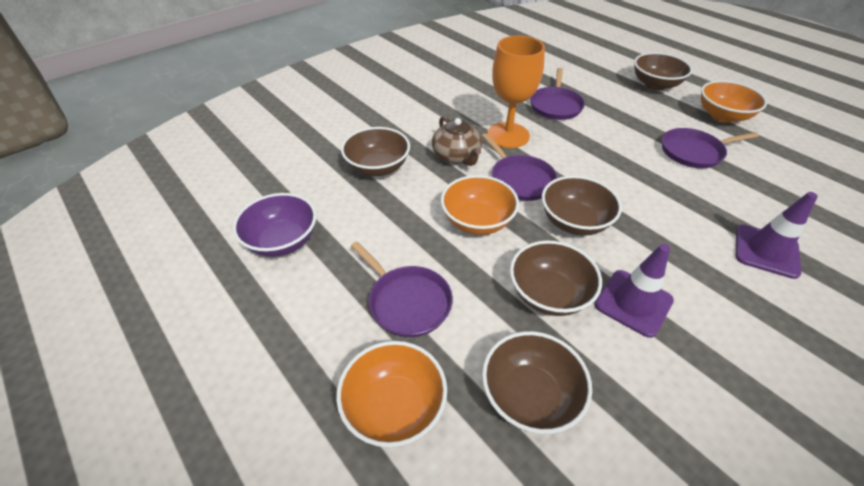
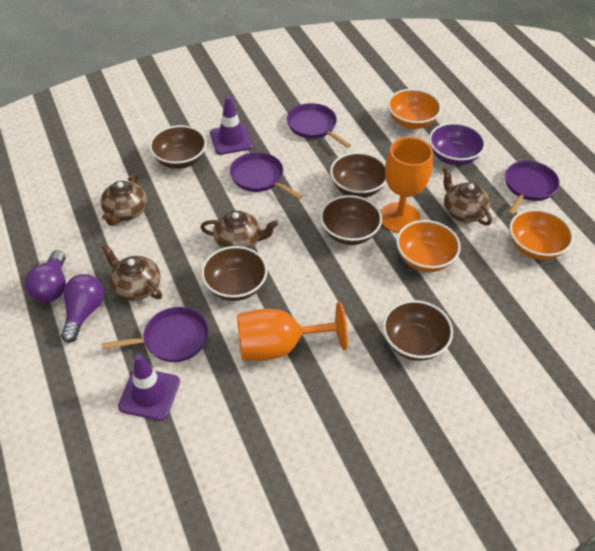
brown teapot: 1 -> 4
orange goblet: 1 -> 2
purple light bulb: 0 -> 2

